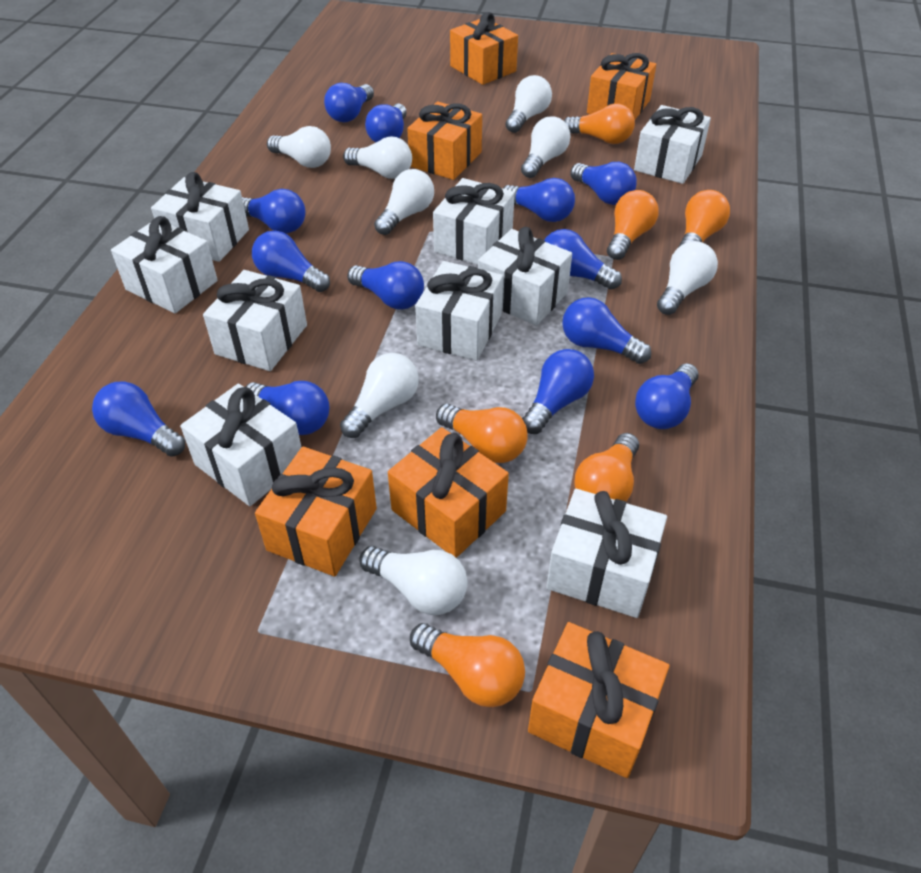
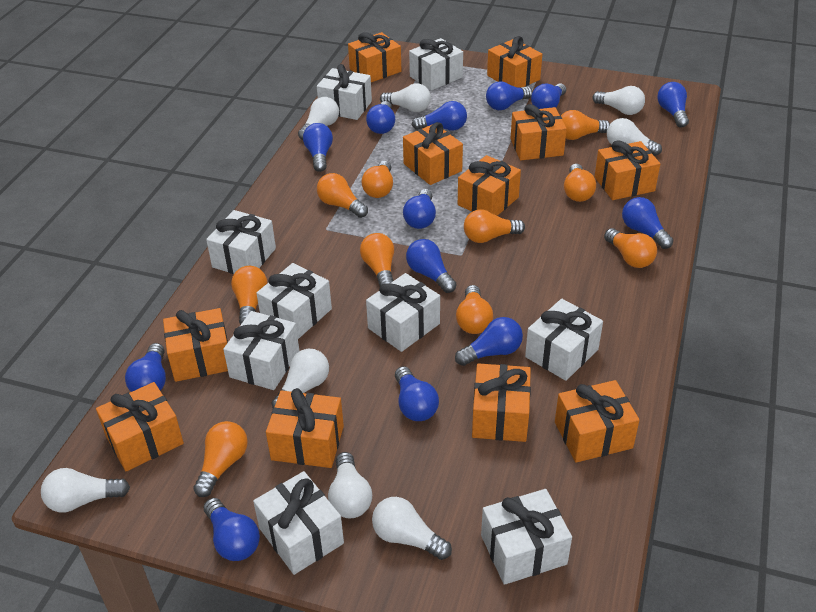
orange gift: 6 -> 11
orange light bulb: 6 -> 10

